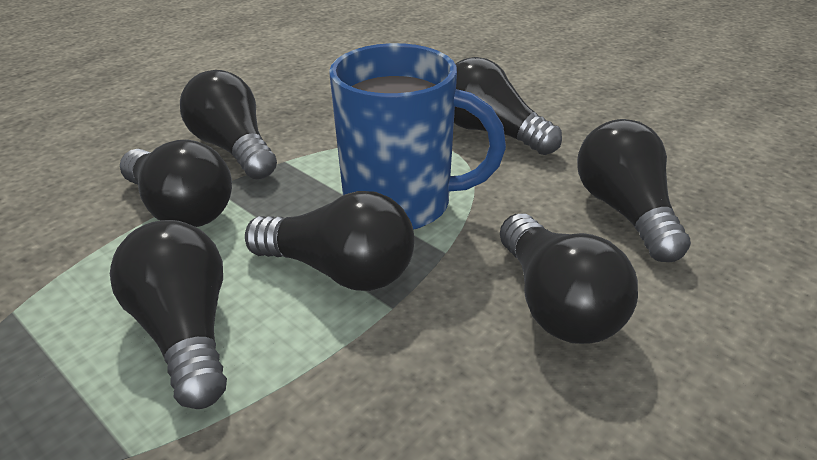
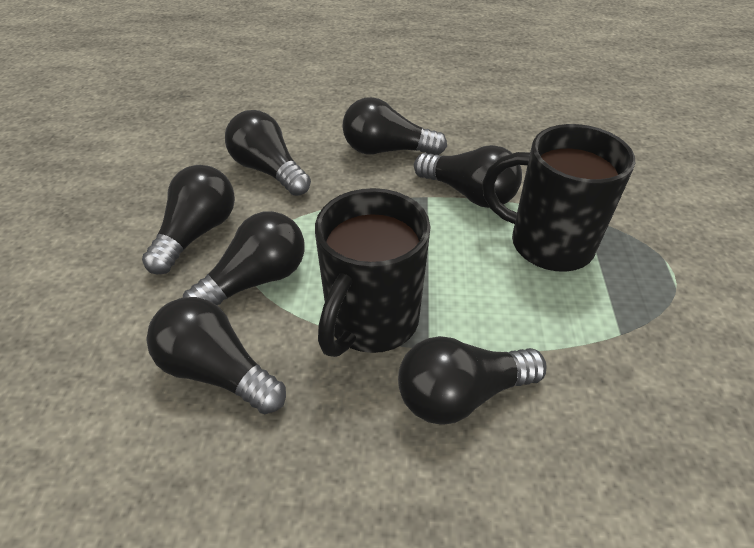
black mug: 0 -> 2
blue mug: 1 -> 0

